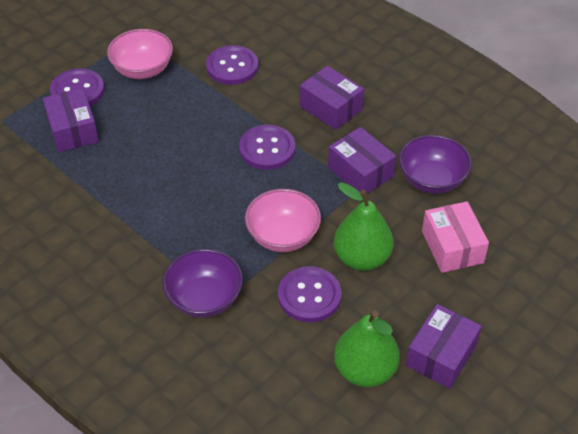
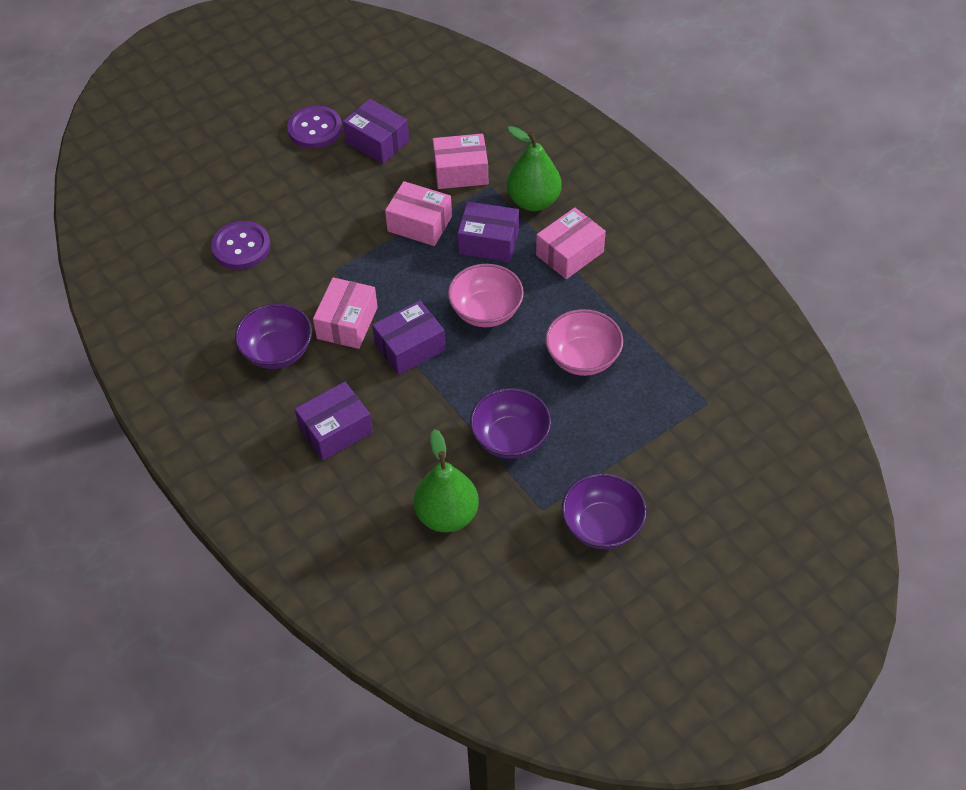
pink box: 1 -> 4
purple bowl: 2 -> 3
purple button: 4 -> 2

